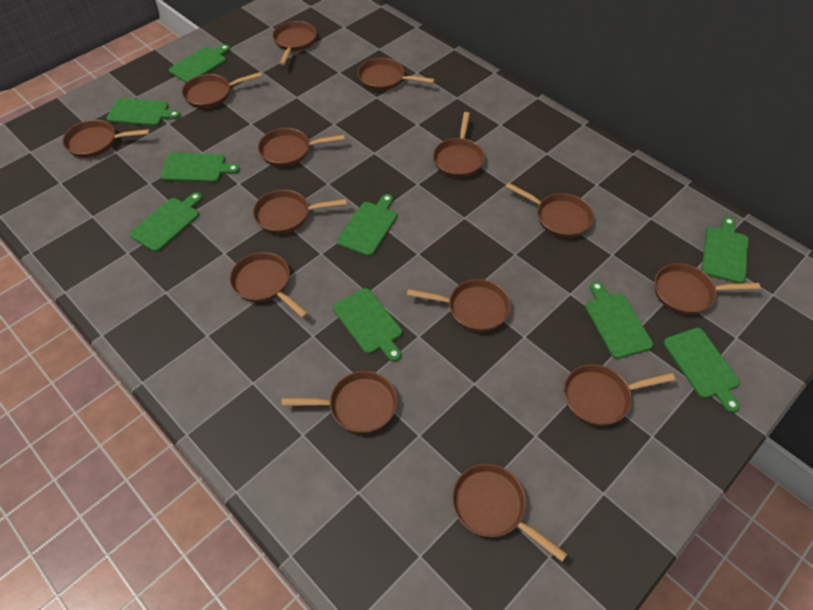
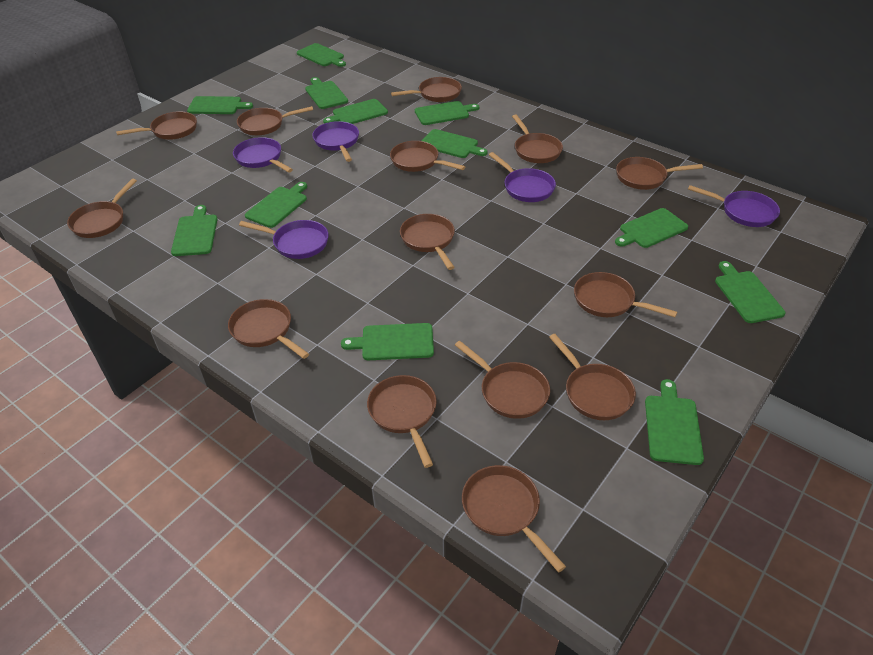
green cutting board: 9 -> 12
purple pan: 0 -> 5

